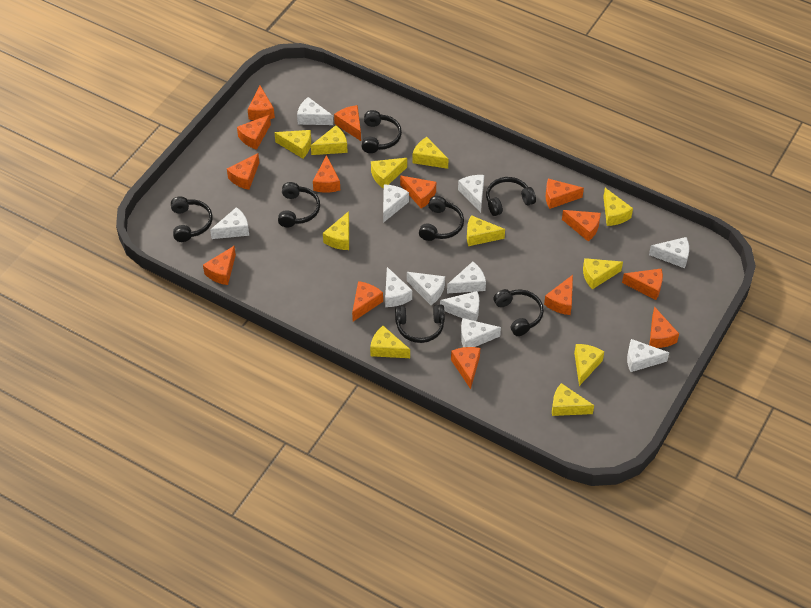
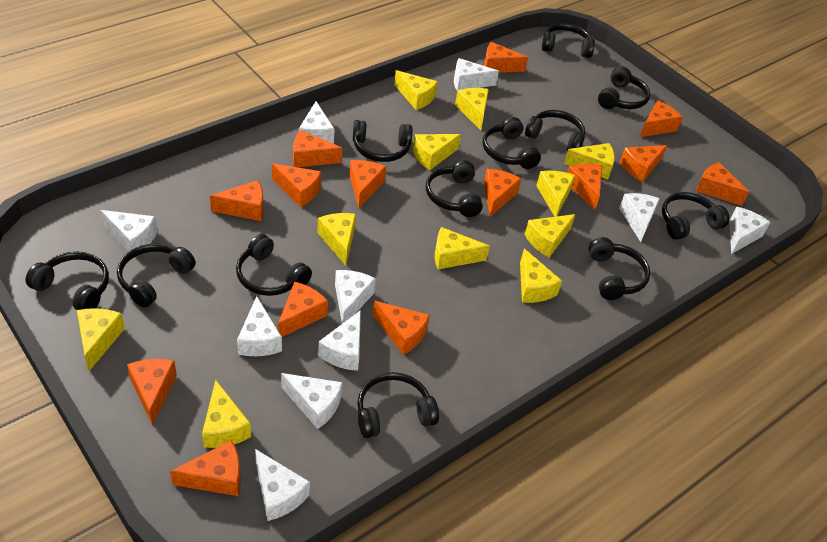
black headphones: 7 -> 12
white cheese: 11 -> 10

